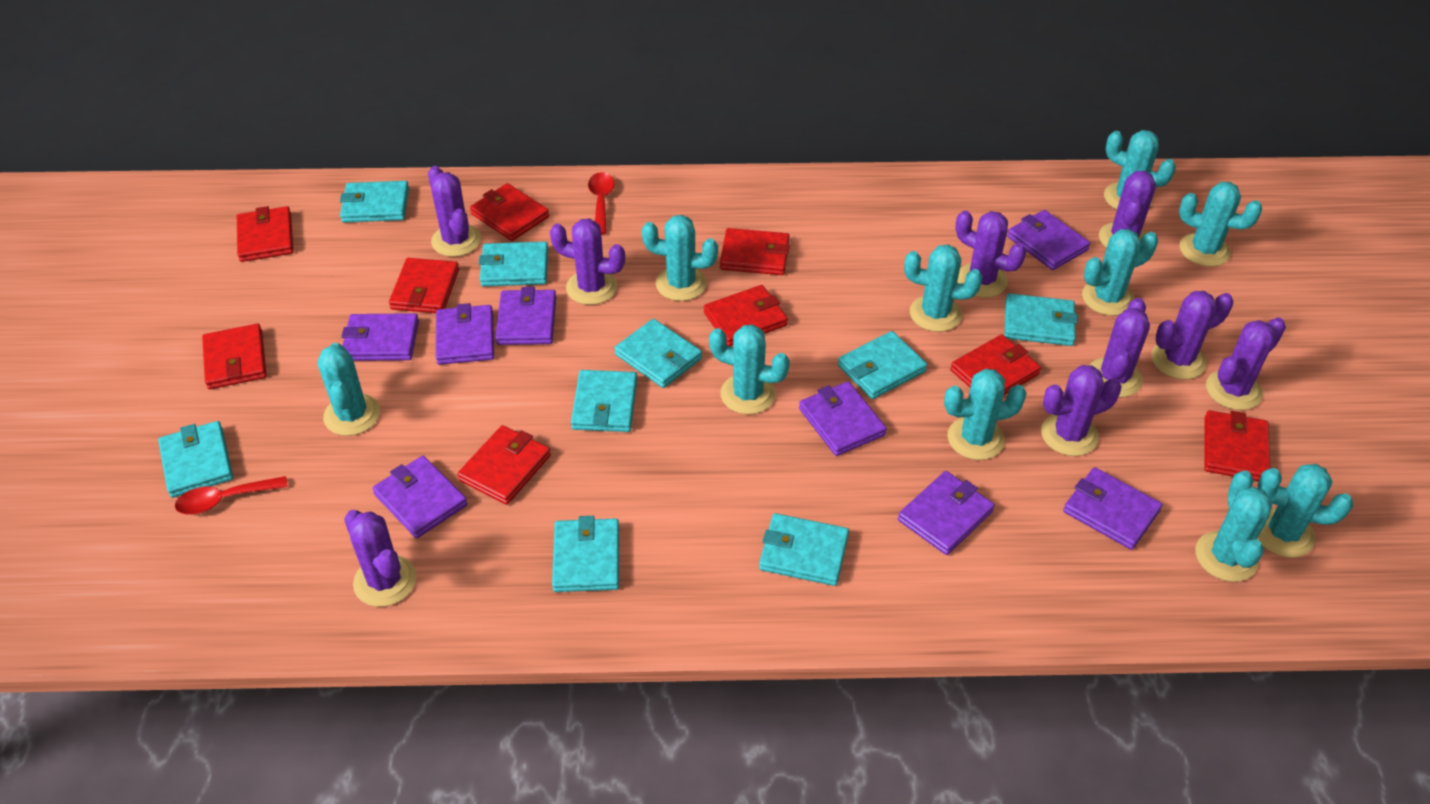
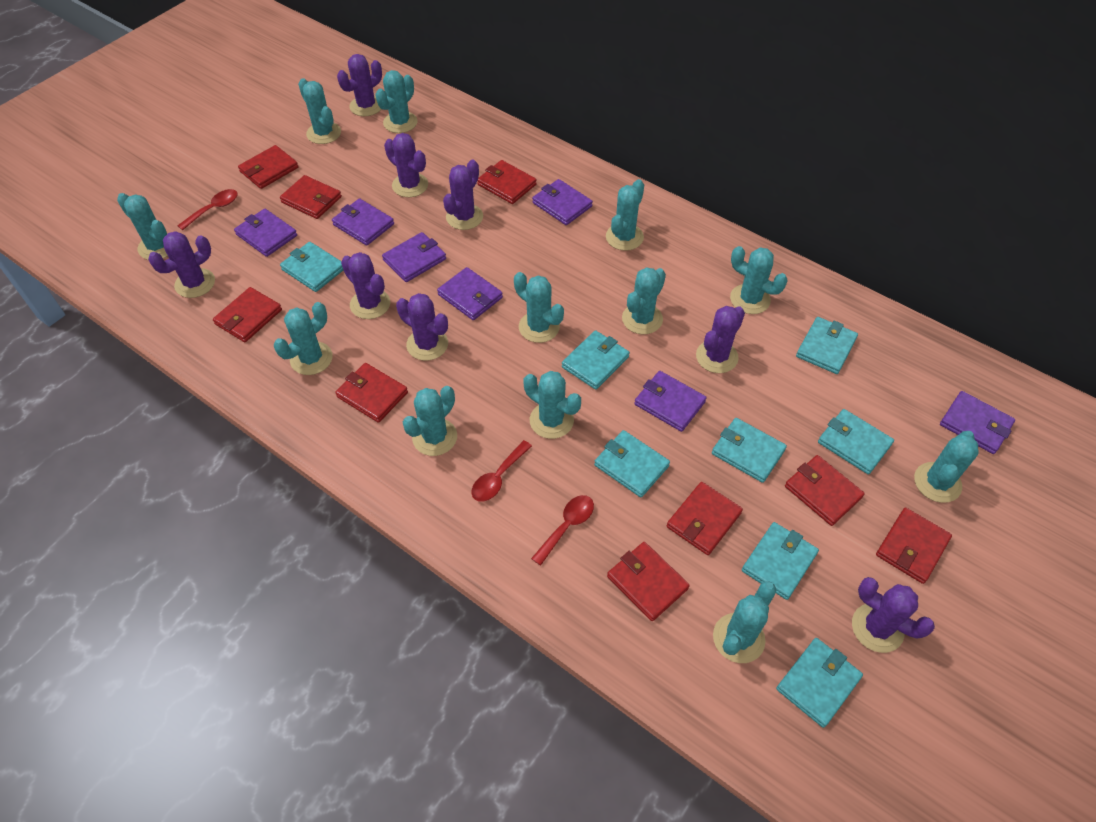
purple cactus: 9 -> 8
purple wallet: 8 -> 7
red spoon: 2 -> 3
turquoise cactus: 10 -> 12
turquoise wallet: 9 -> 8

